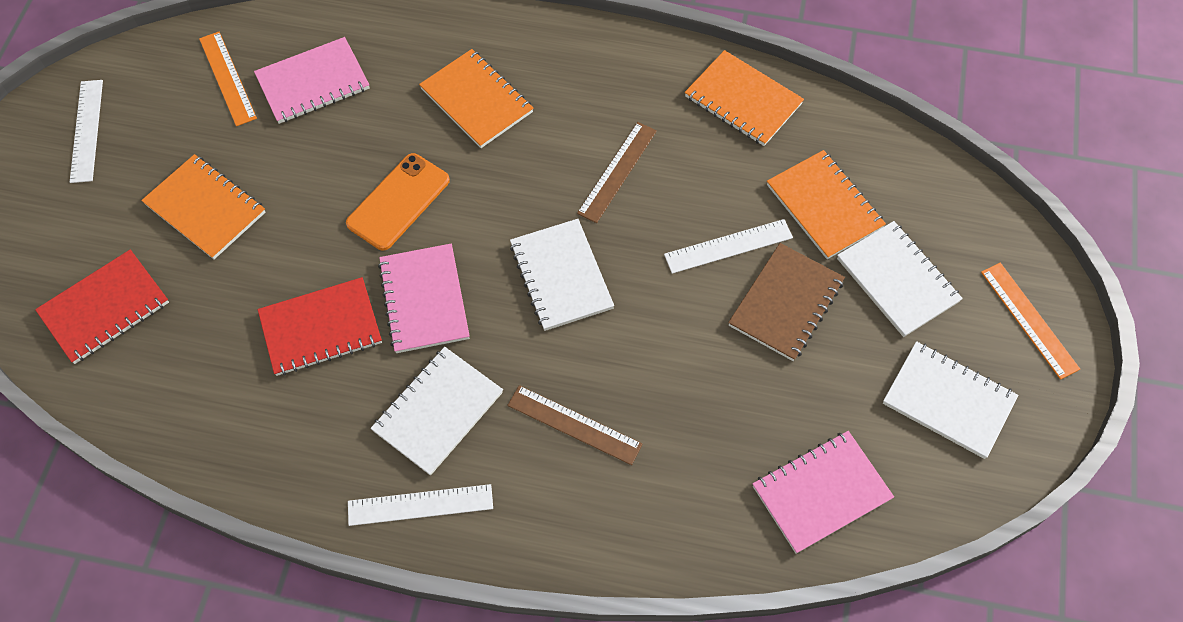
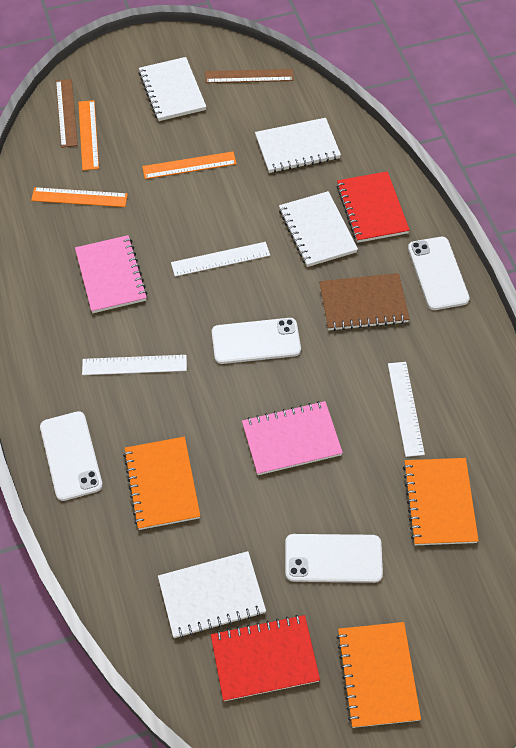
orange notebook: 4 -> 3
orange phone: 1 -> 0
orange ruler: 2 -> 3
pink notebook: 3 -> 2
white phone: 0 -> 4

